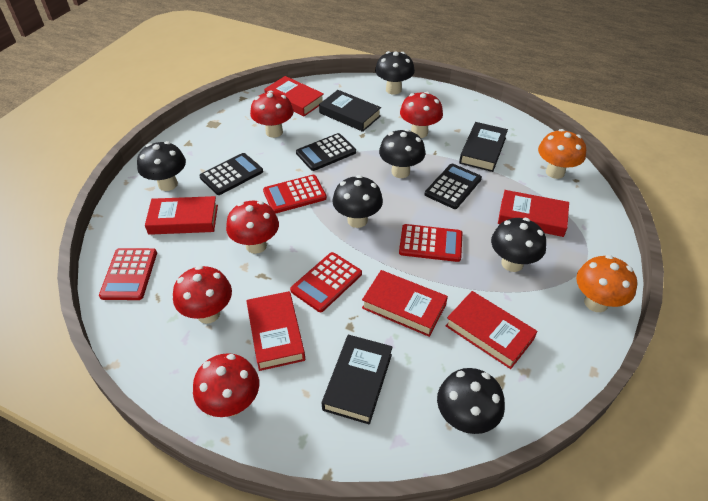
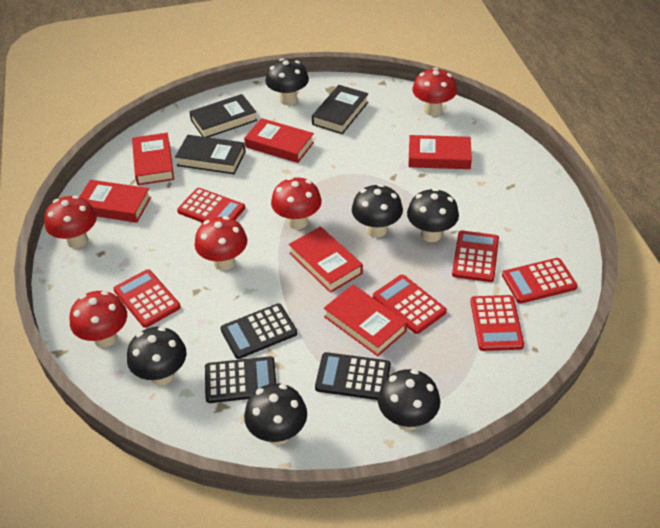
orange mushroom: 2 -> 0
red calculator: 4 -> 6

